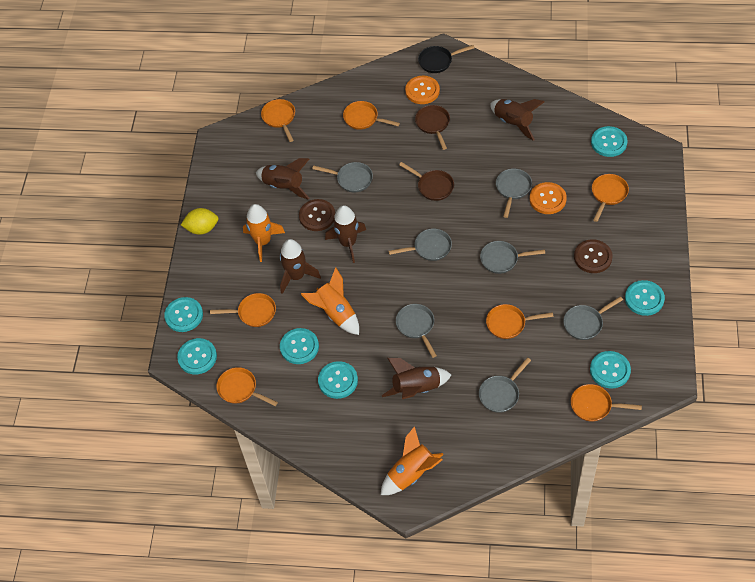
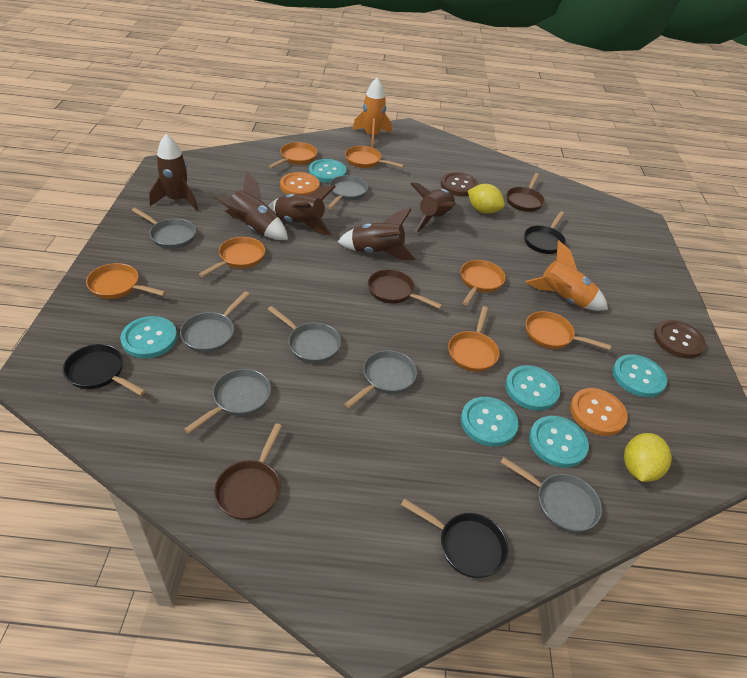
black pan: 1 -> 3
brown pan: 2 -> 3
orange rocket: 3 -> 2
turquoise button: 7 -> 6
yellow lemon: 1 -> 2

